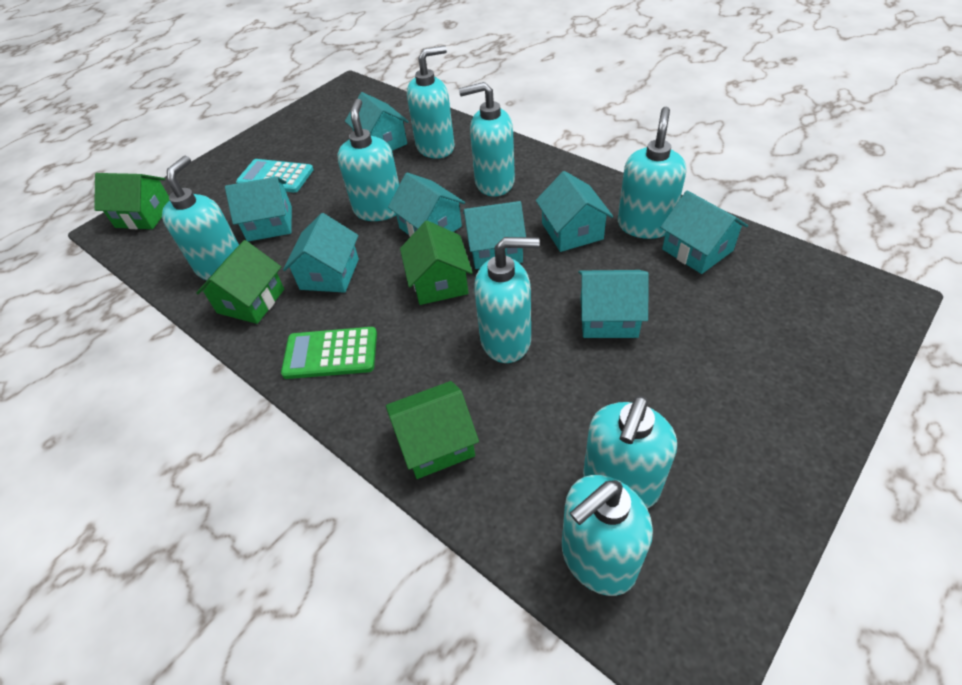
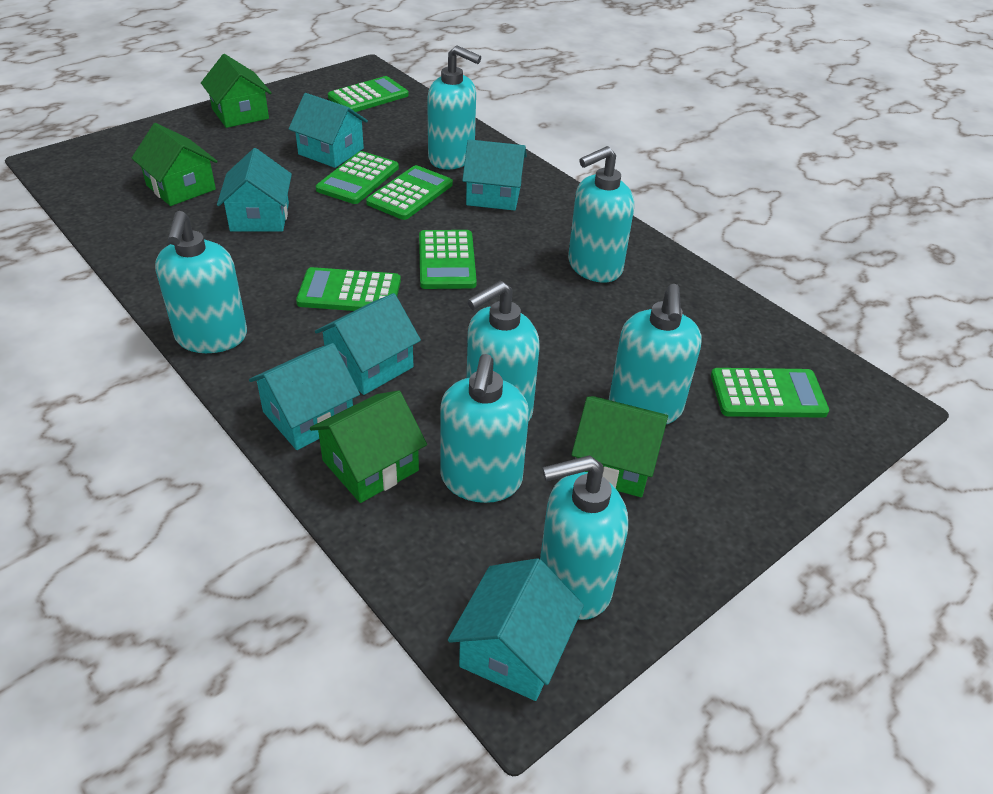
green calculator: 1 -> 6
turquoise calculator: 1 -> 0
turquoise house: 8 -> 6
turquoise soap dispenser: 8 -> 7

